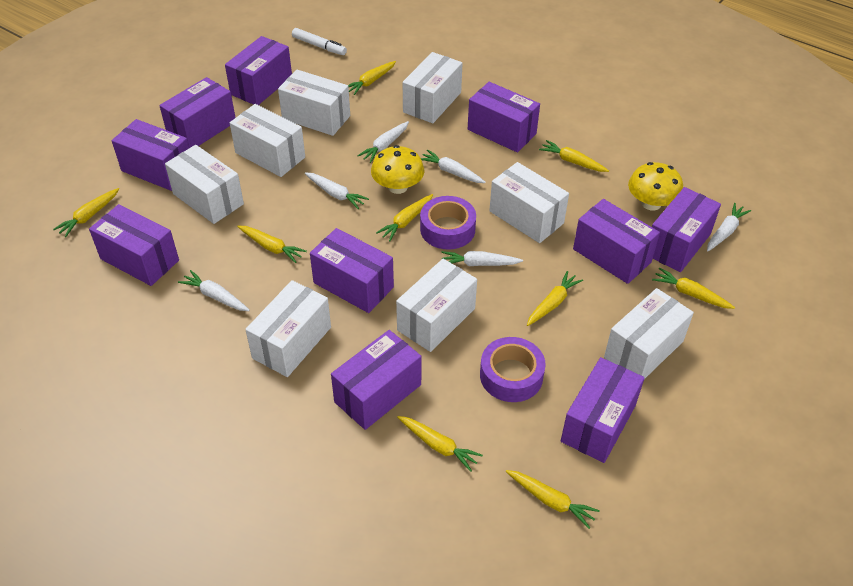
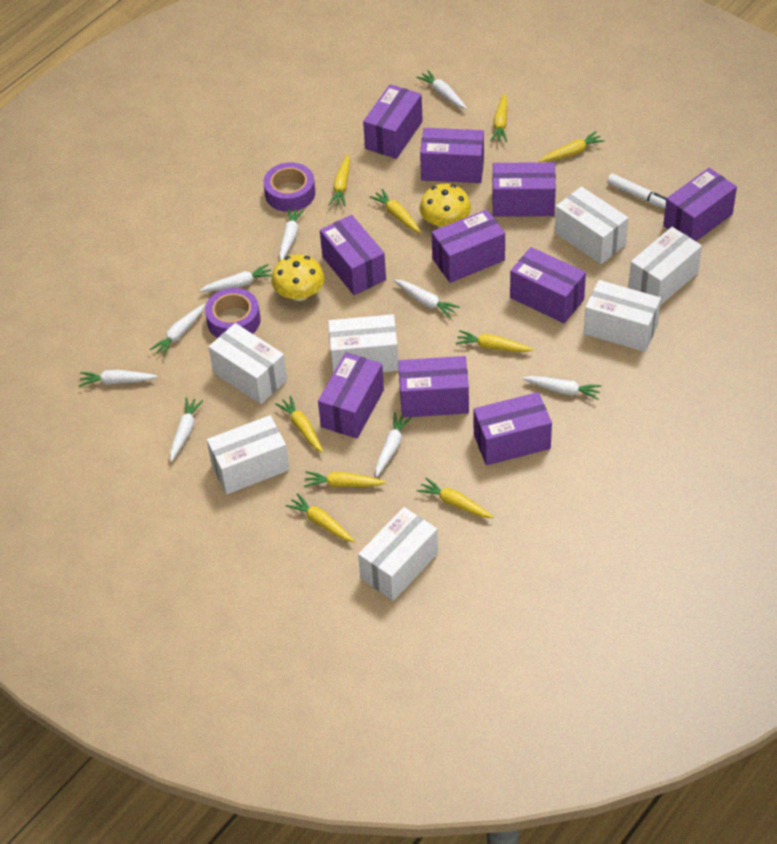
white box: 8 -> 7
white carrot: 6 -> 9

